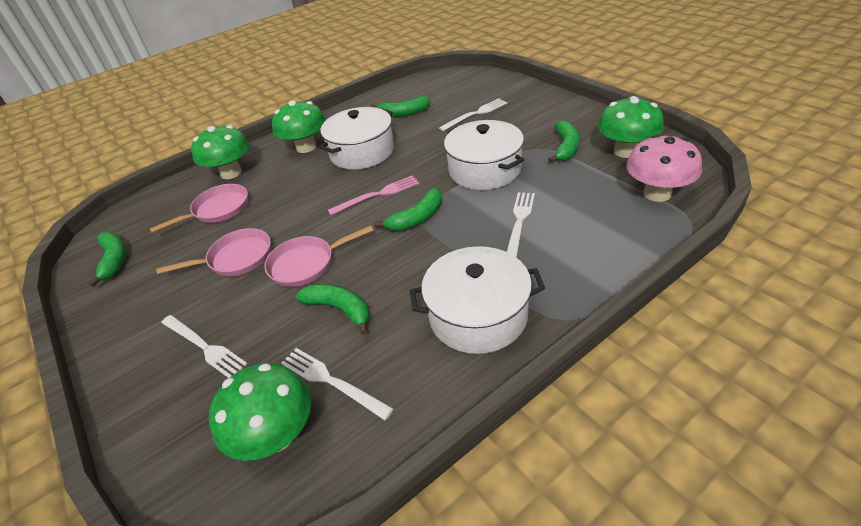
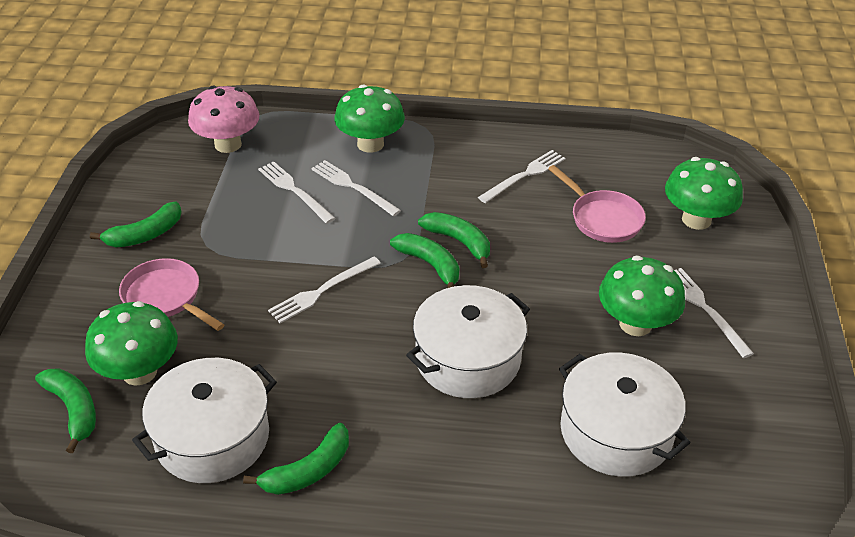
pink fork: 1 -> 0
pink pan: 3 -> 2
white fork: 4 -> 5

